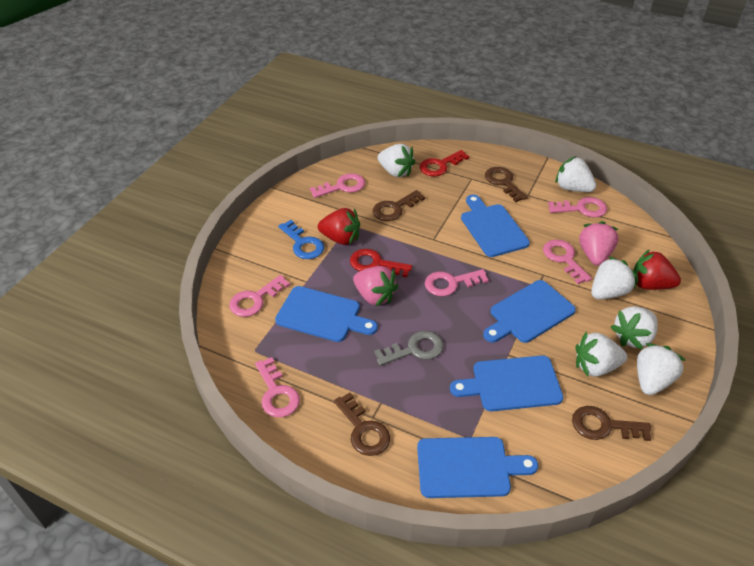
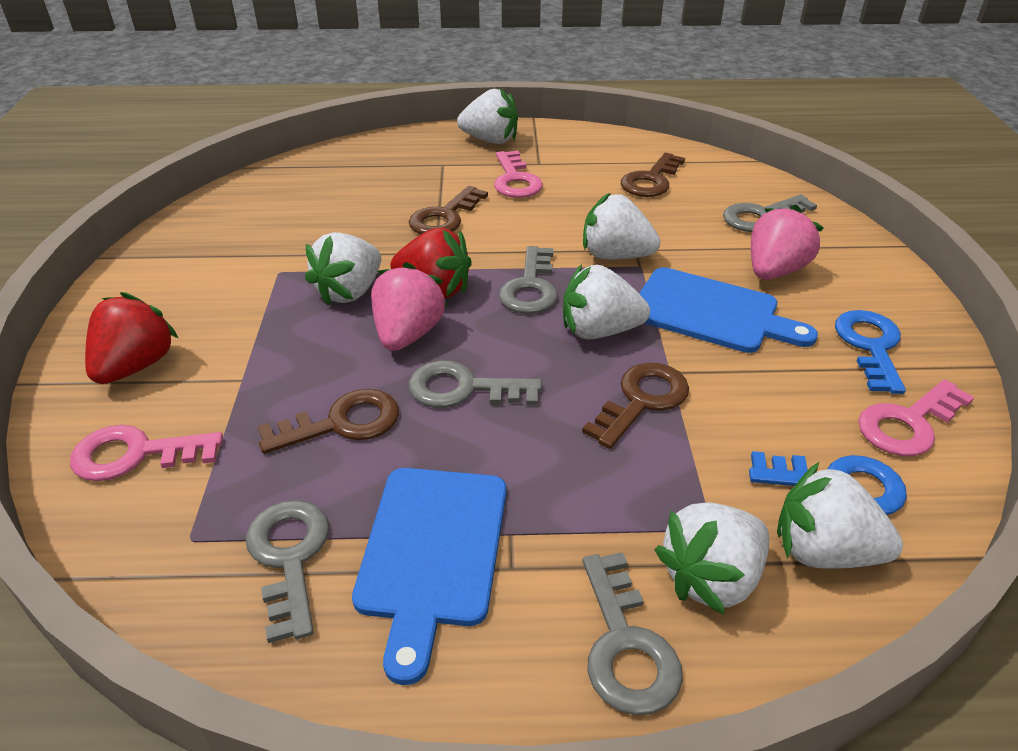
blue cutting board: 5 -> 2
blue key: 1 -> 2
grey key: 1 -> 5
pink key: 6 -> 3
red key: 2 -> 0

